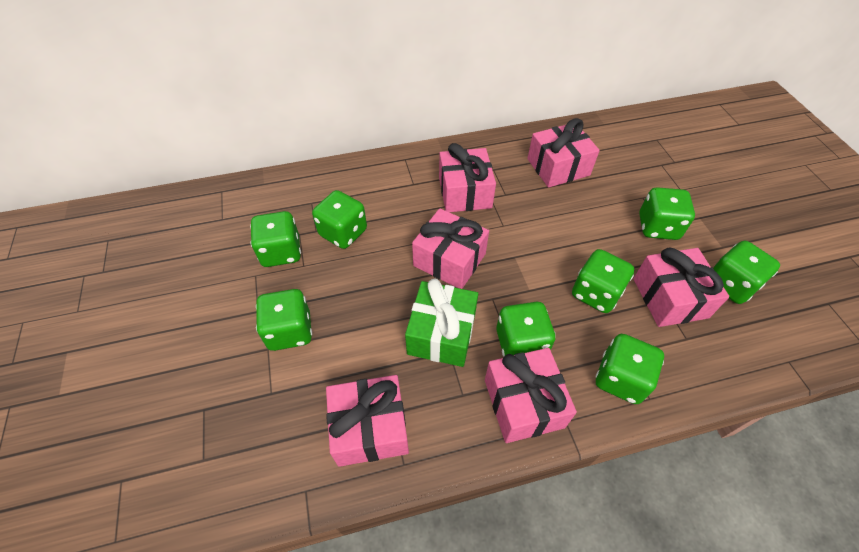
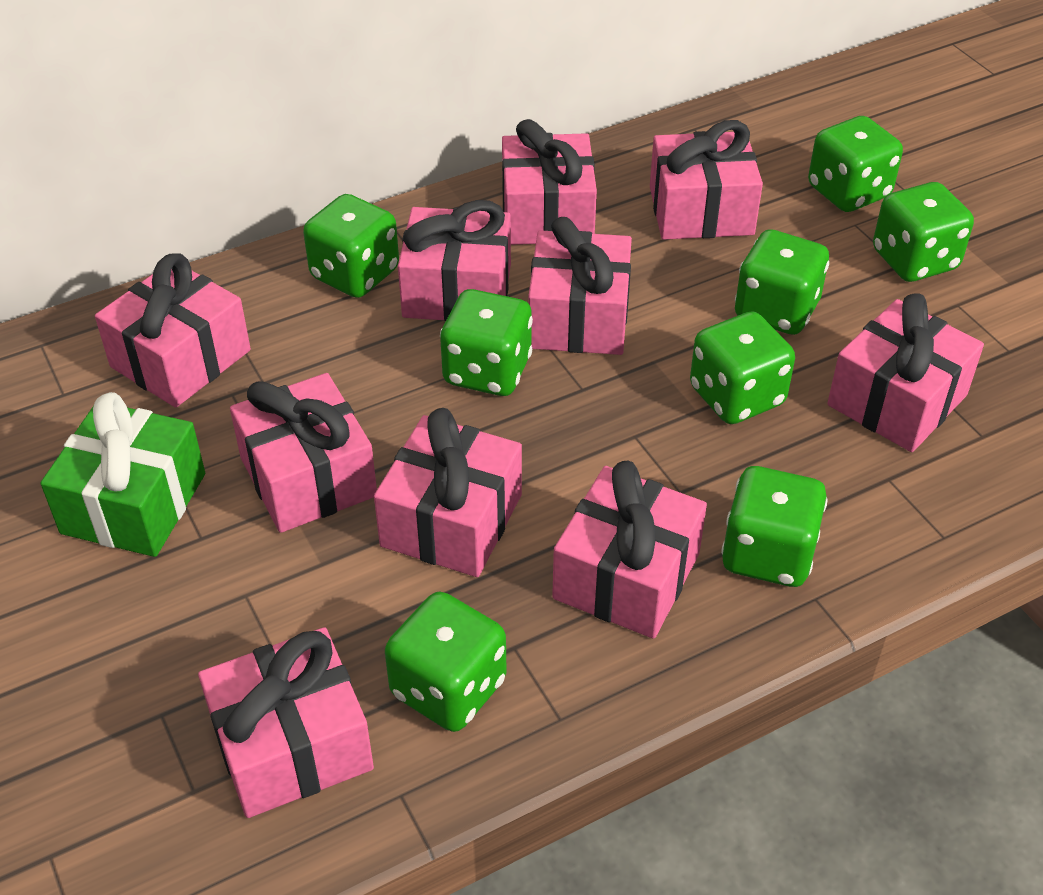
pink gift: 6 -> 10

